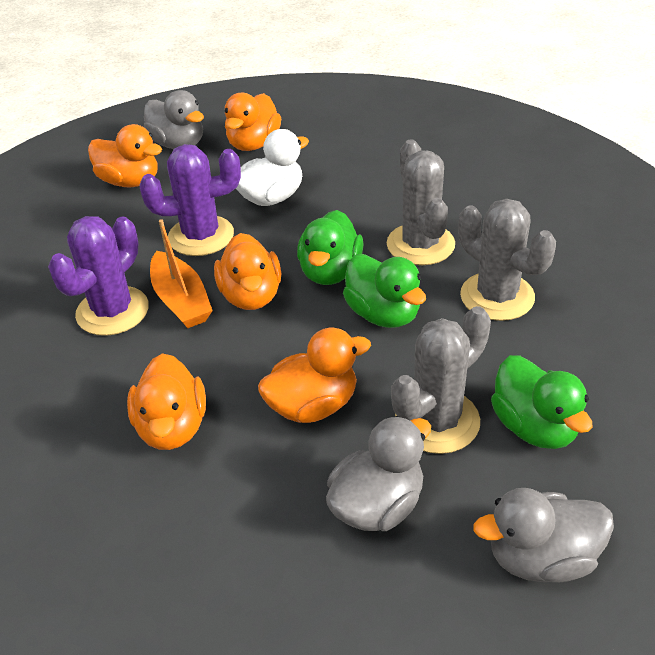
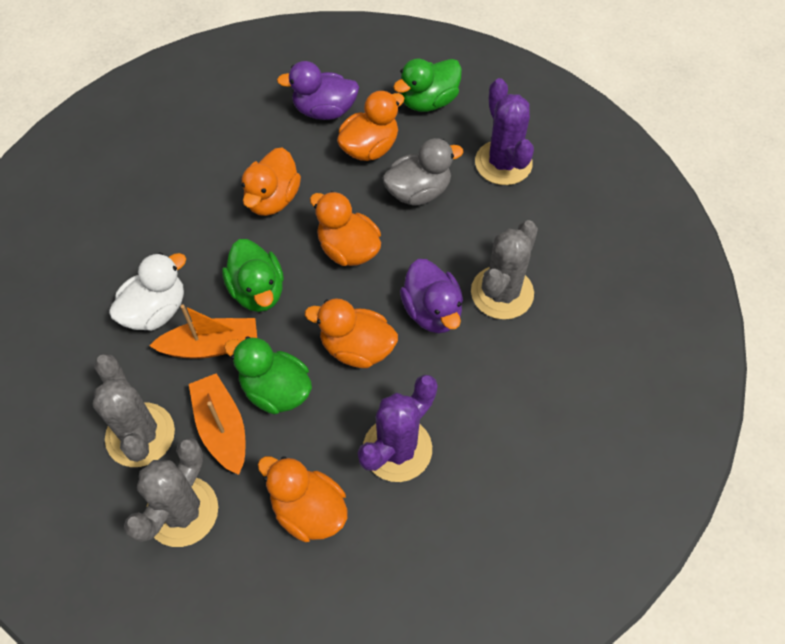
grey duck: 3 -> 1
orange boat: 1 -> 2
purple duck: 0 -> 2

